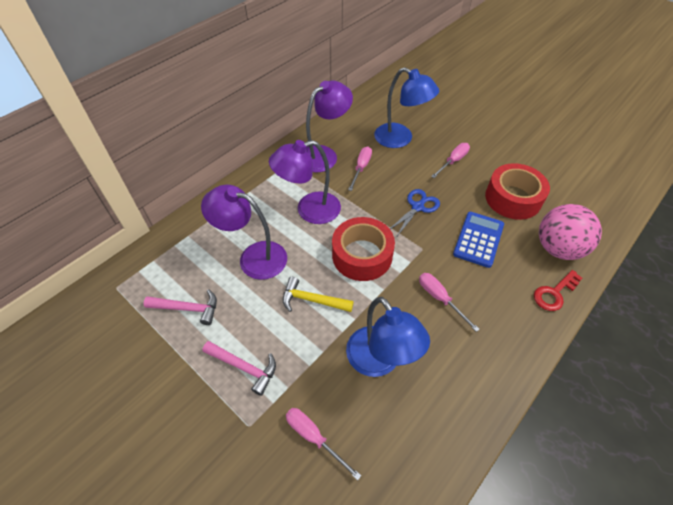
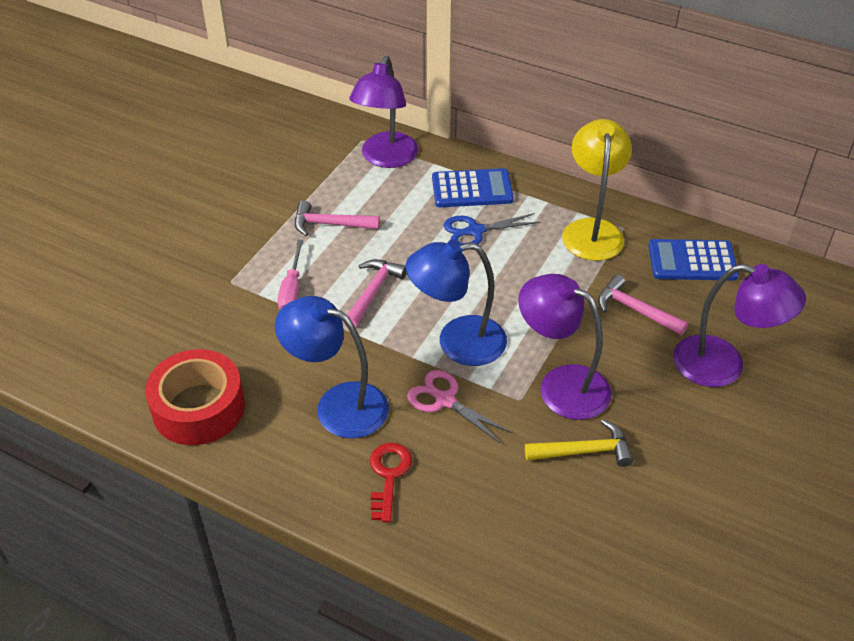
blue calculator: 1 -> 2
pink ball: 1 -> 0
pink hammer: 2 -> 3
pink scissors: 0 -> 1
pink screwdriver: 4 -> 1
red tape: 2 -> 1
yellow lamp: 0 -> 1

